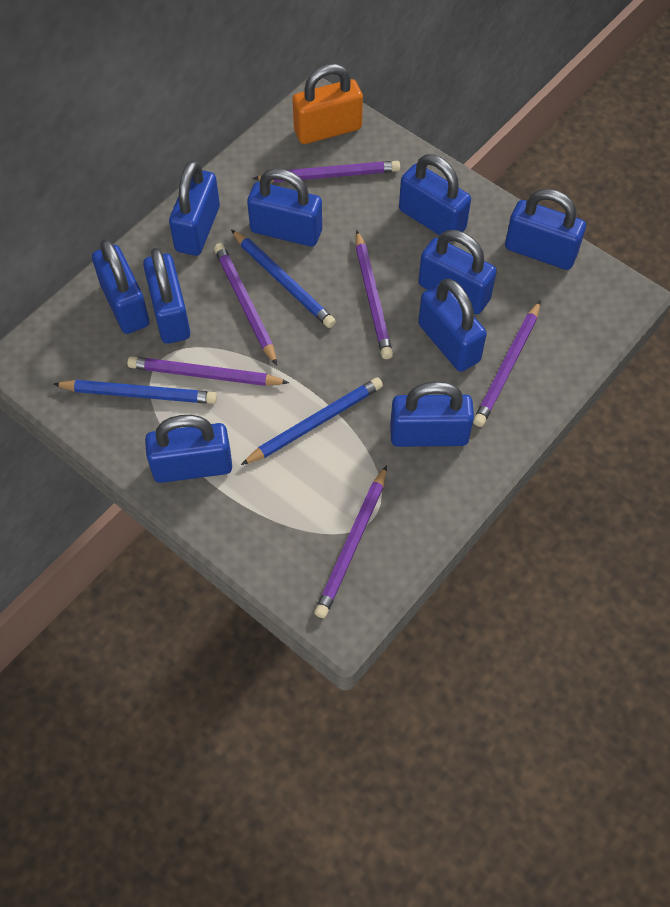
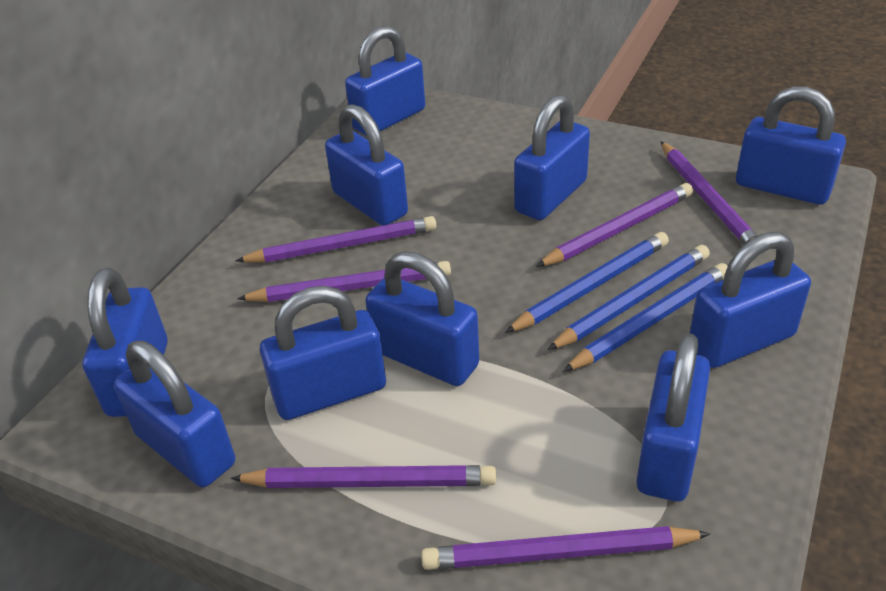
orange padlock: 1 -> 0

